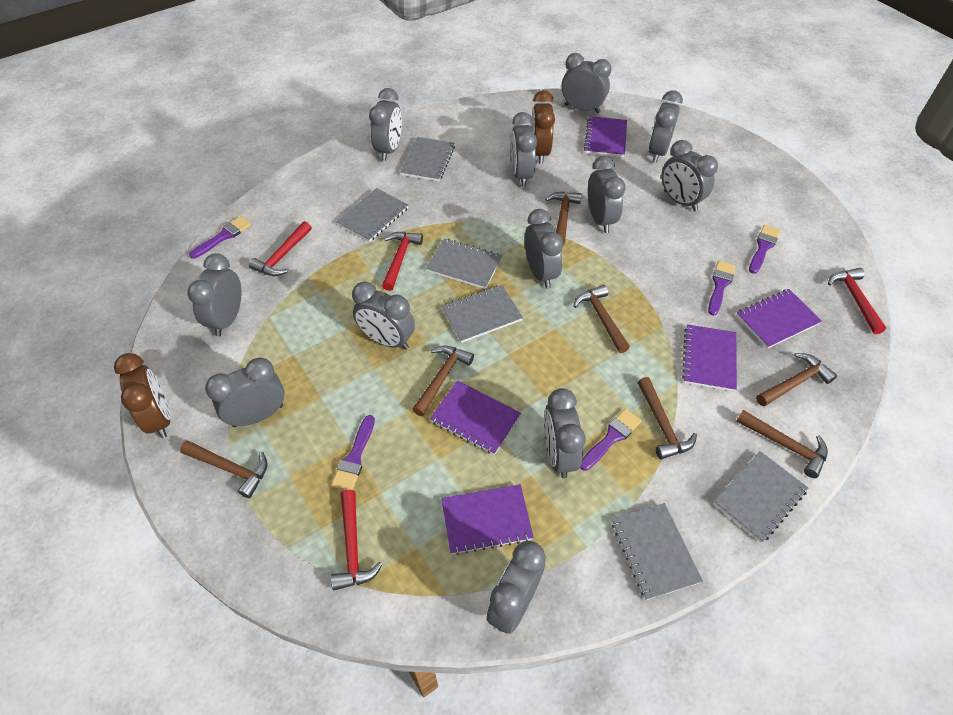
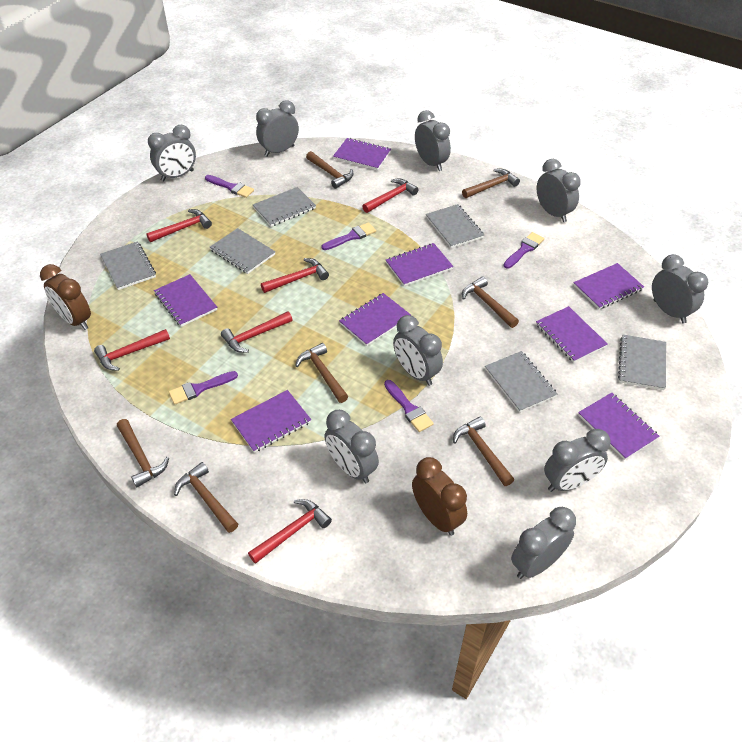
grey clock: 12 -> 9
purple notebook: 5 -> 8
red hammer: 4 -> 6

